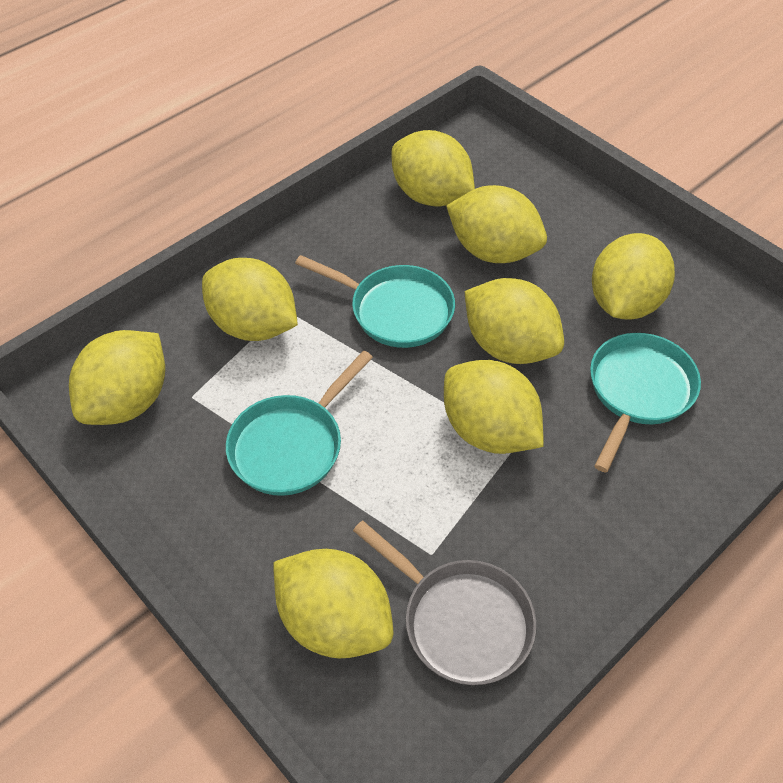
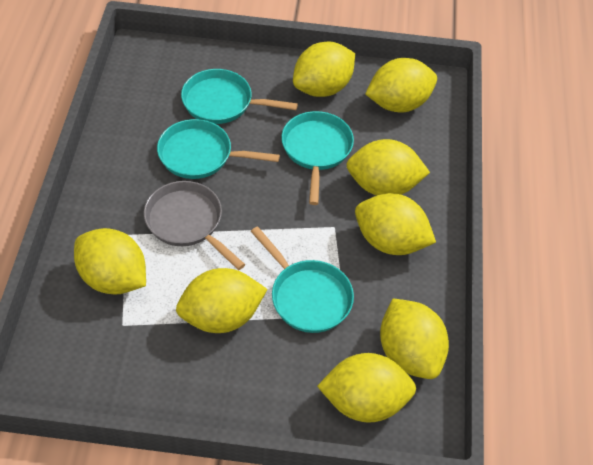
turquoise pan: 3 -> 4

